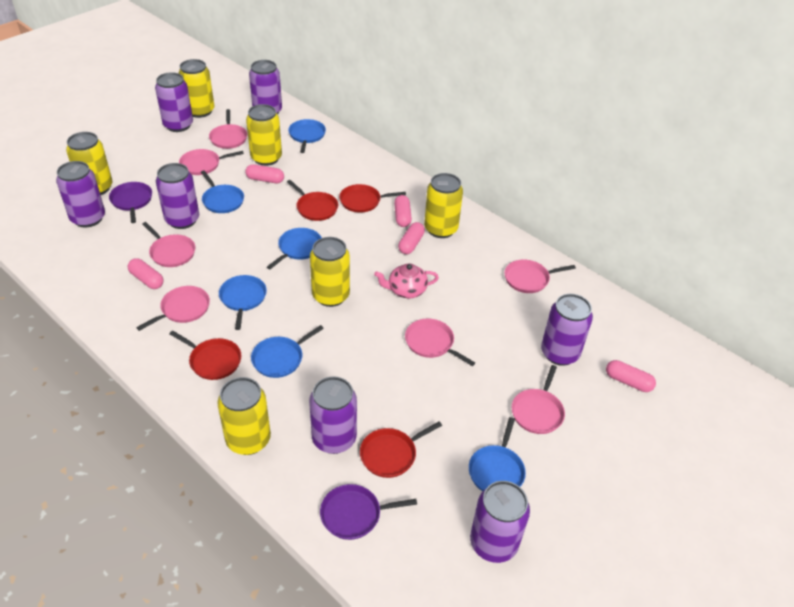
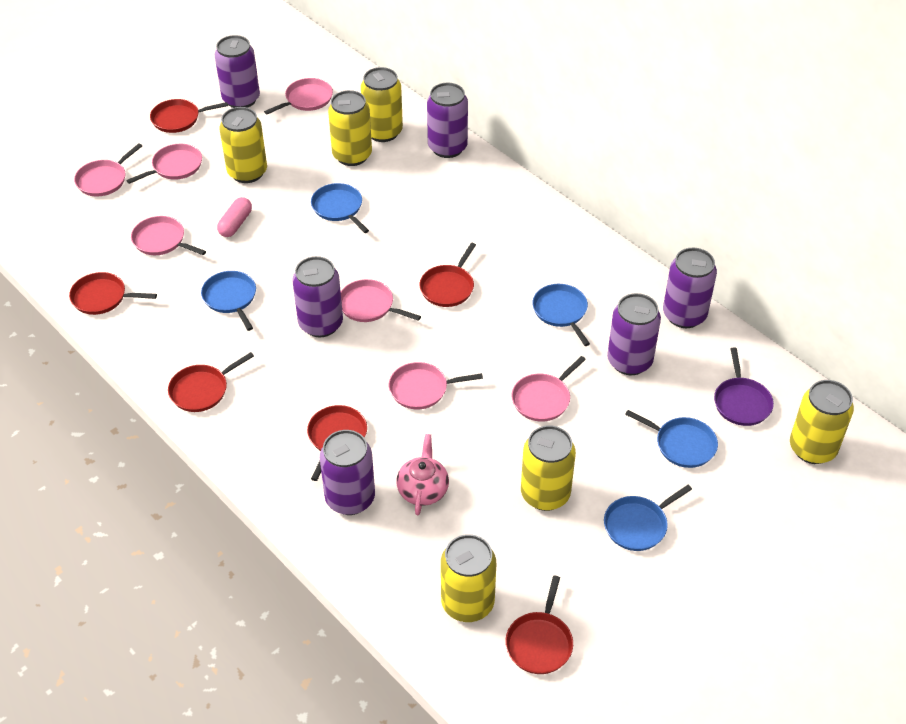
blue pan: 6 -> 5
pink capsule: 5 -> 1
purple can: 7 -> 6
purple pan: 2 -> 1
red pan: 4 -> 6

